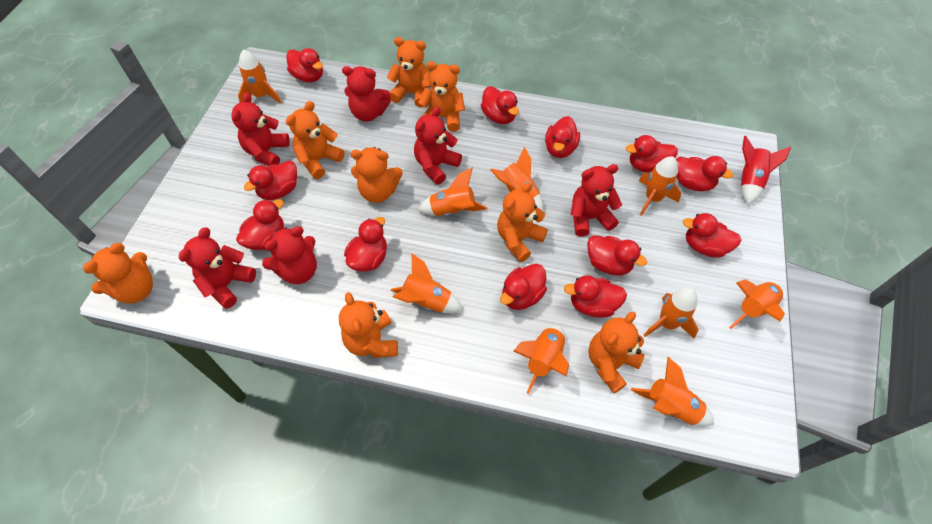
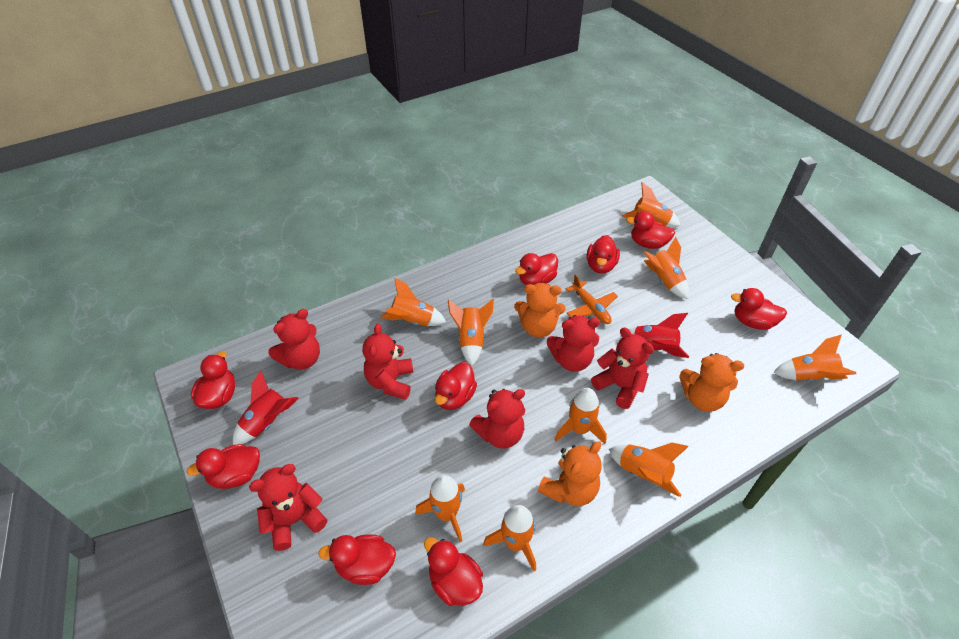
orange plane: 0 -> 1
orange teddy bear: 8 -> 3
red duck: 12 -> 9
red rocket: 1 -> 2

